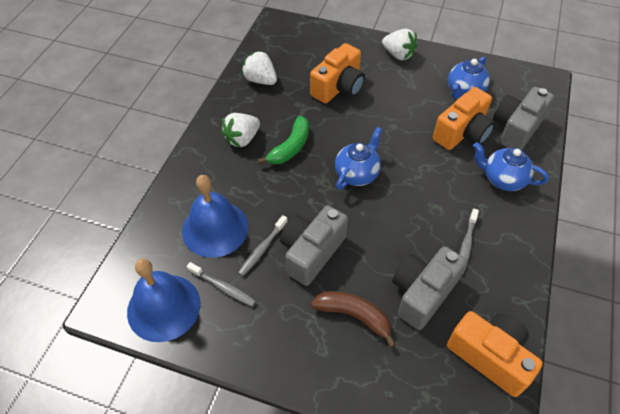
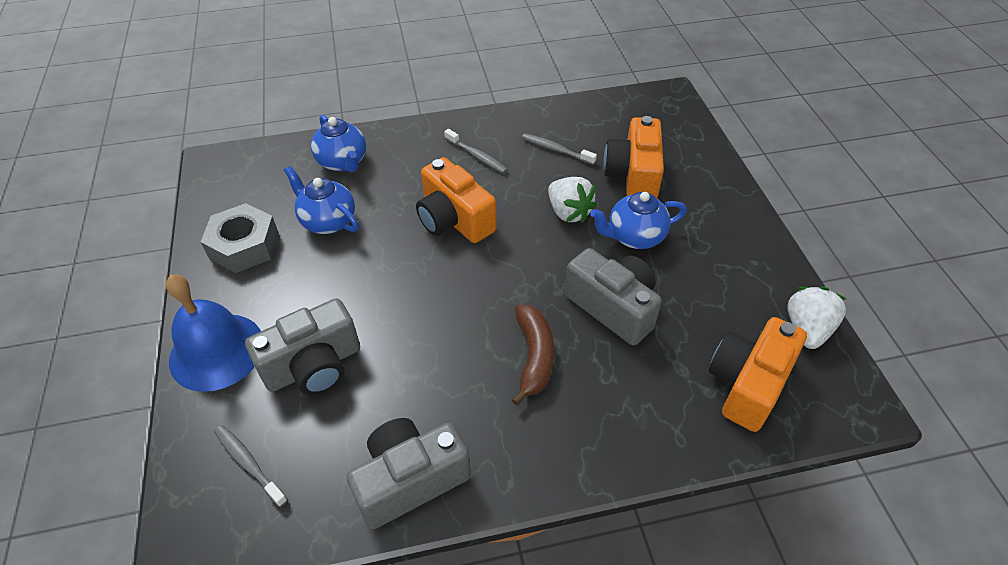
blue bell: 2 -> 1
green banana: 1 -> 0
grey nut: 0 -> 1
white strawberry: 3 -> 2

